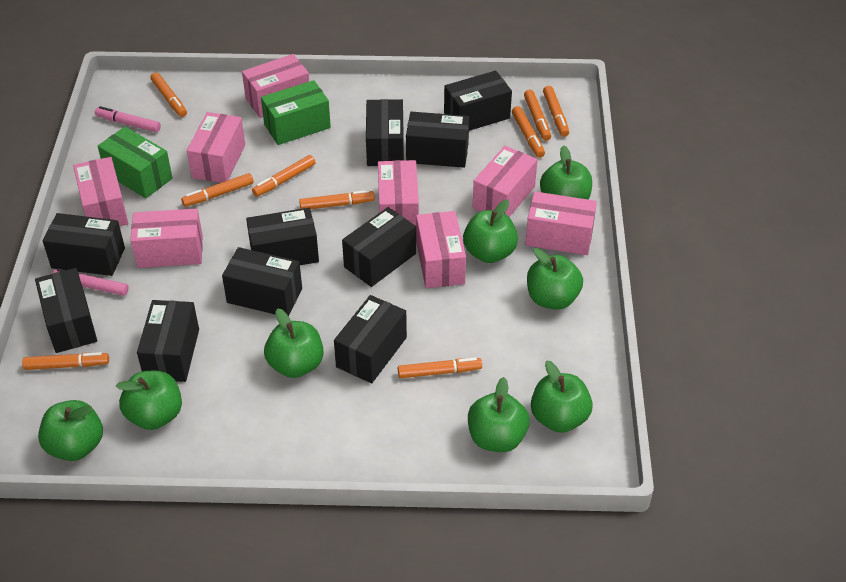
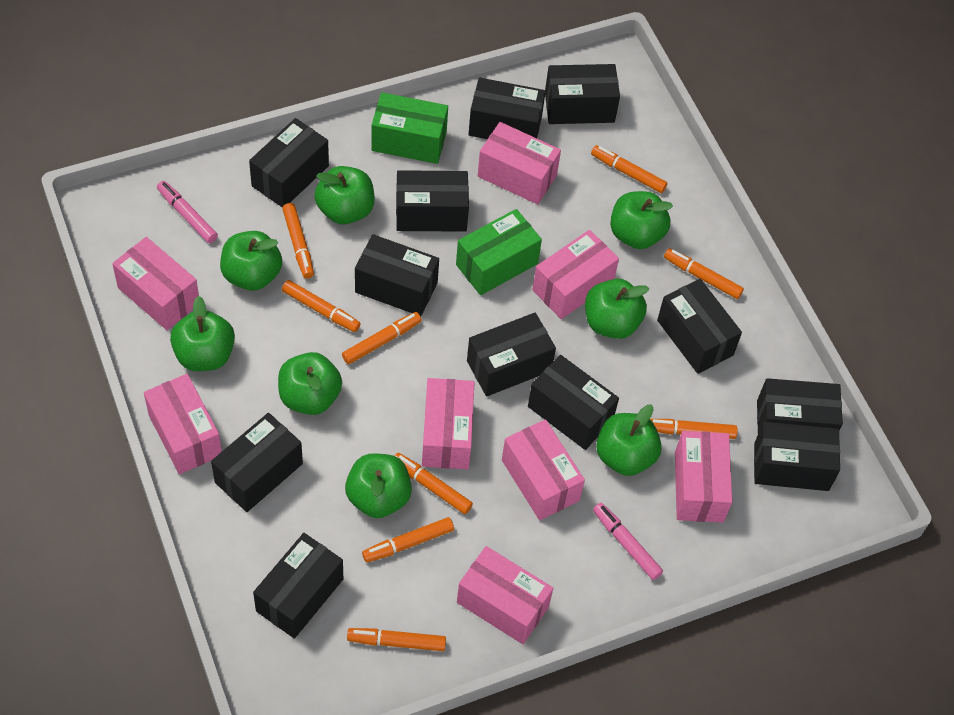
black box: 10 -> 12

